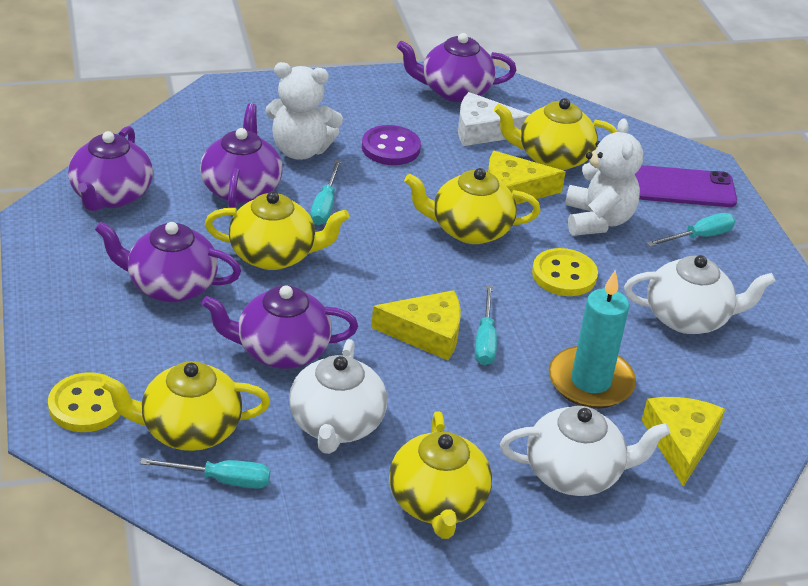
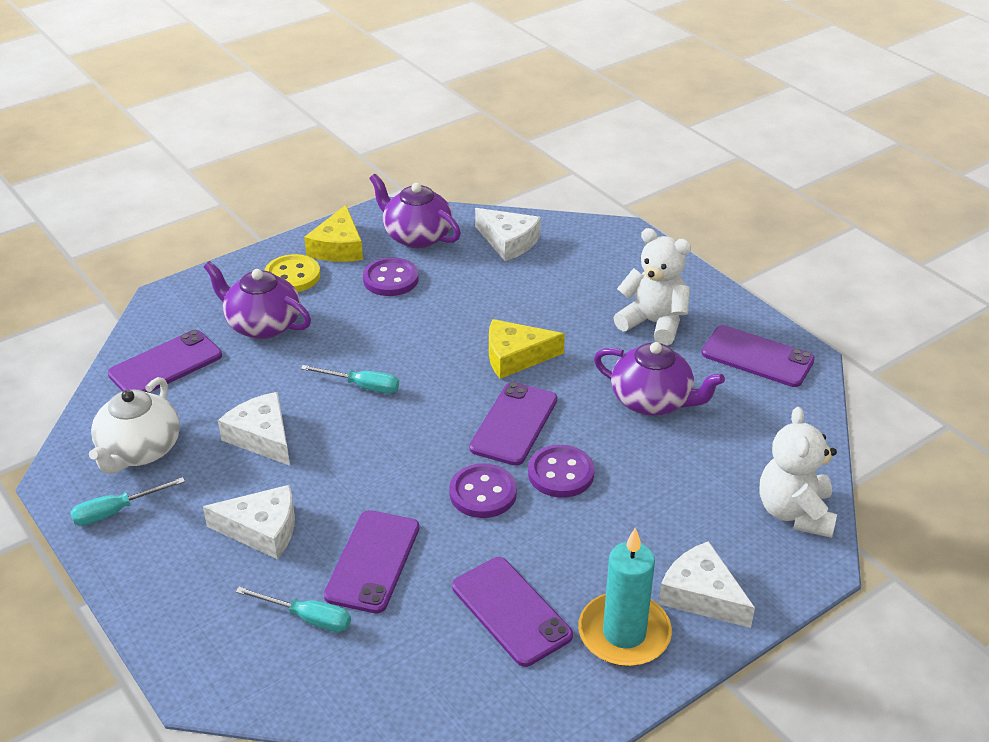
purple button: 1 -> 3
purple phone: 1 -> 5
purple teapot: 5 -> 3
turquoise screwdriver: 4 -> 3
white cheese: 1 -> 4
white teapot: 3 -> 1
yellow button: 2 -> 1
yellow cheese: 3 -> 2
yellow teapot: 5 -> 0

